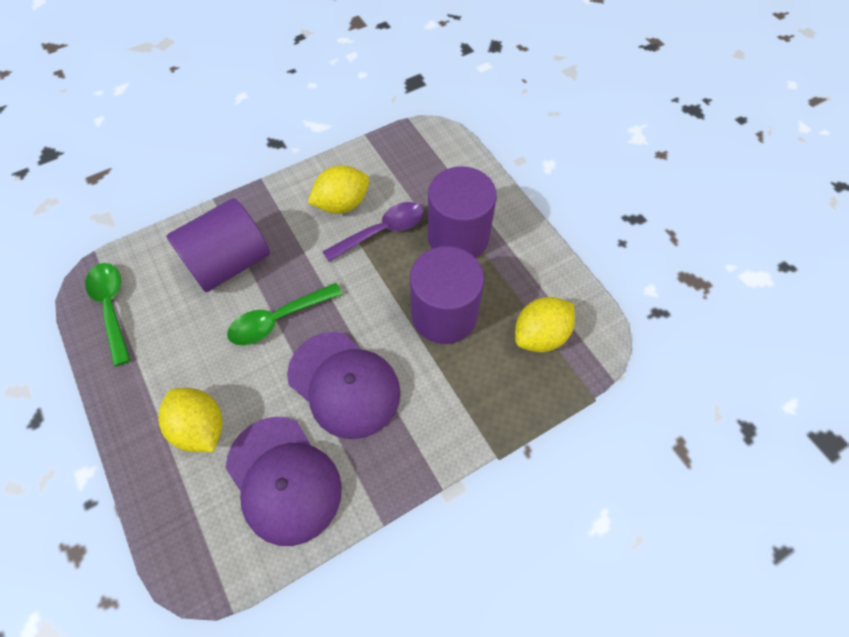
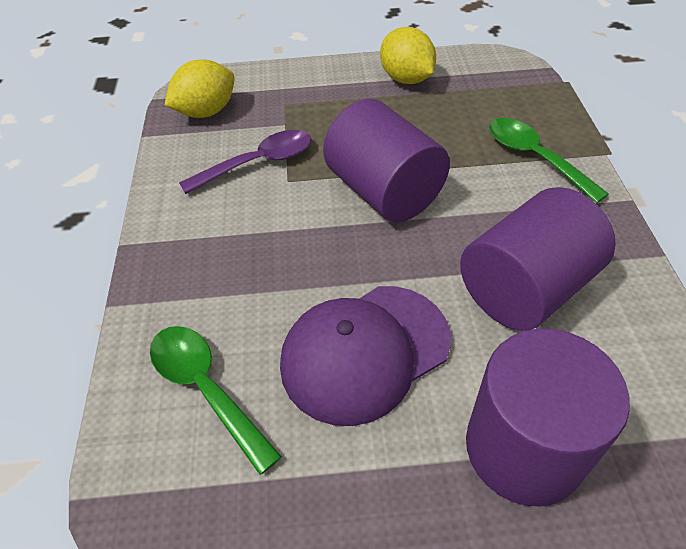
purple cap: 2 -> 1
yellow lemon: 3 -> 2

